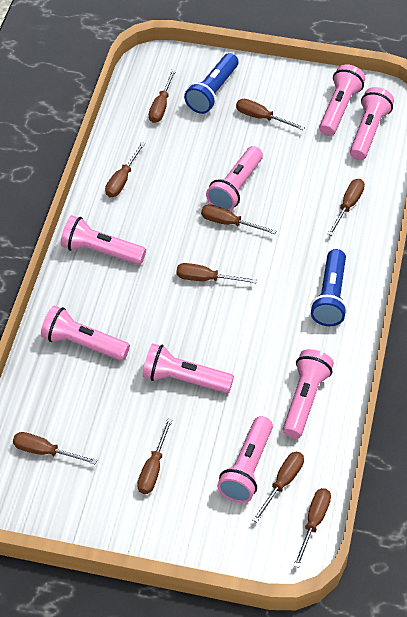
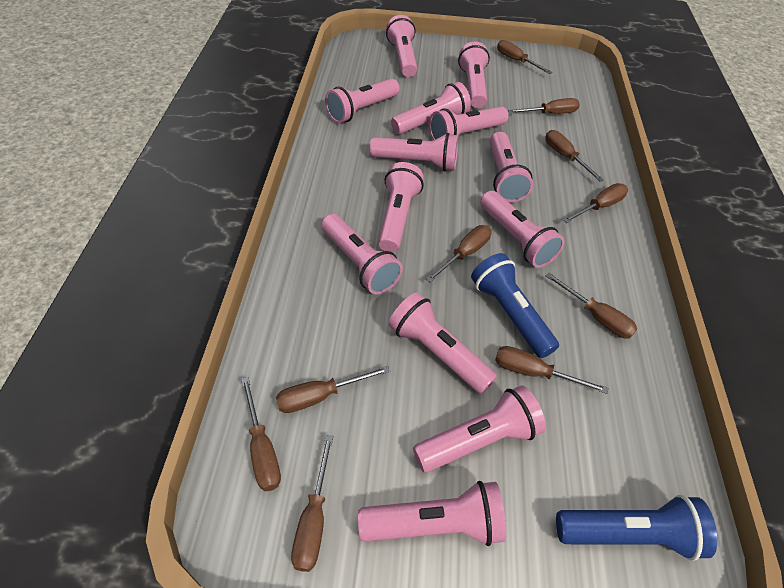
pink flashlight: 8 -> 13

